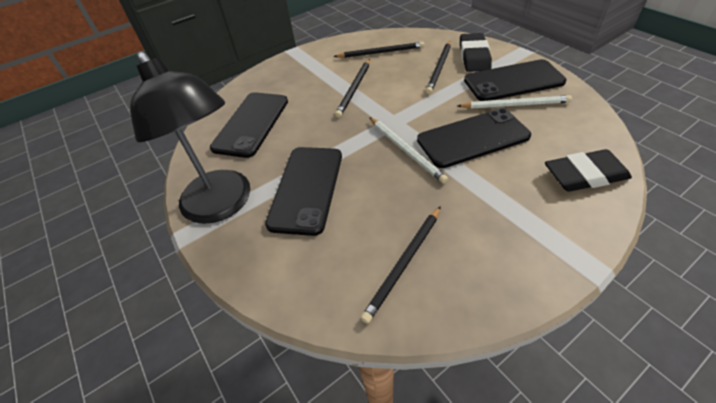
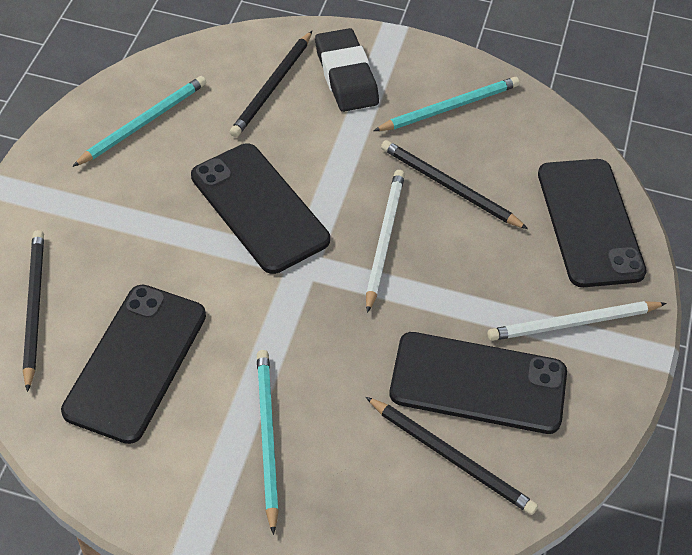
black eraser: 2 -> 1
black lamp: 1 -> 0
turquoise pencil: 0 -> 3

